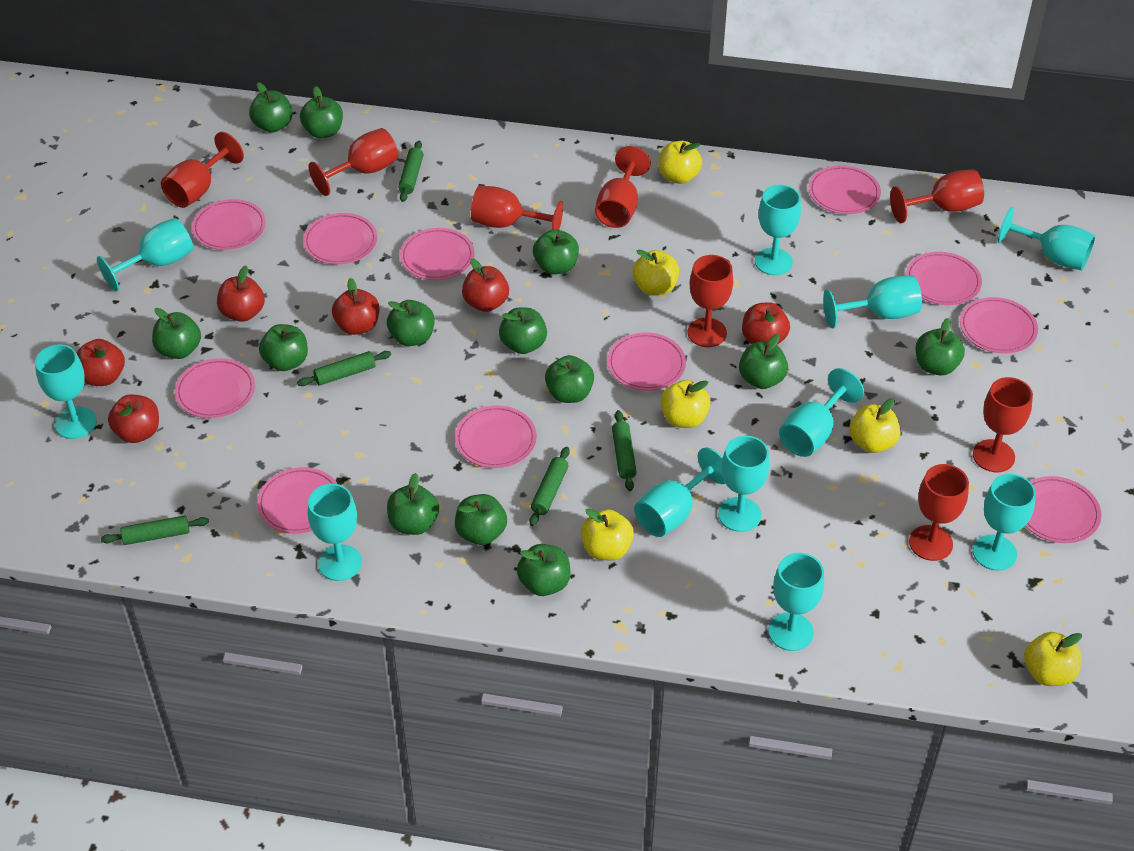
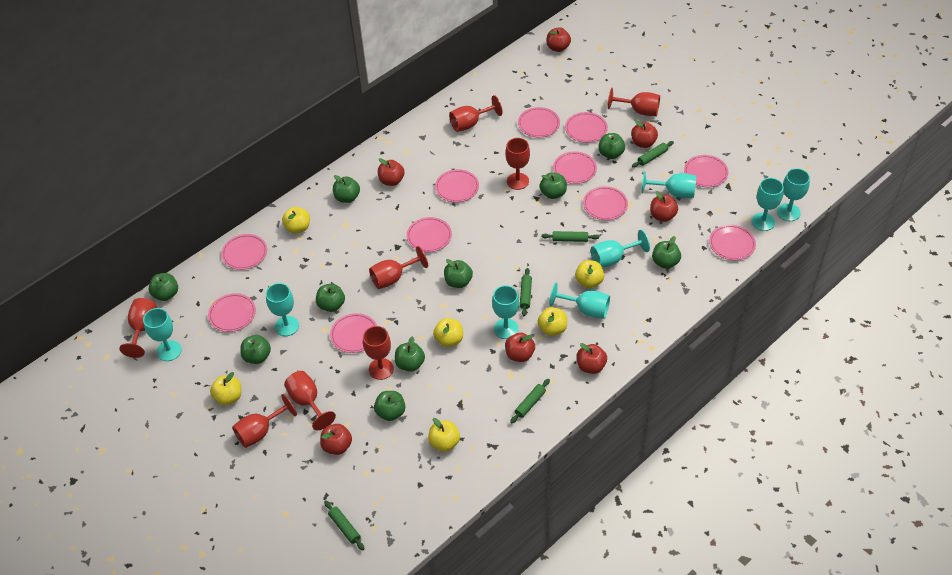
green apple: 13 -> 10
red apple: 6 -> 7
turquoise goblet: 11 -> 8

